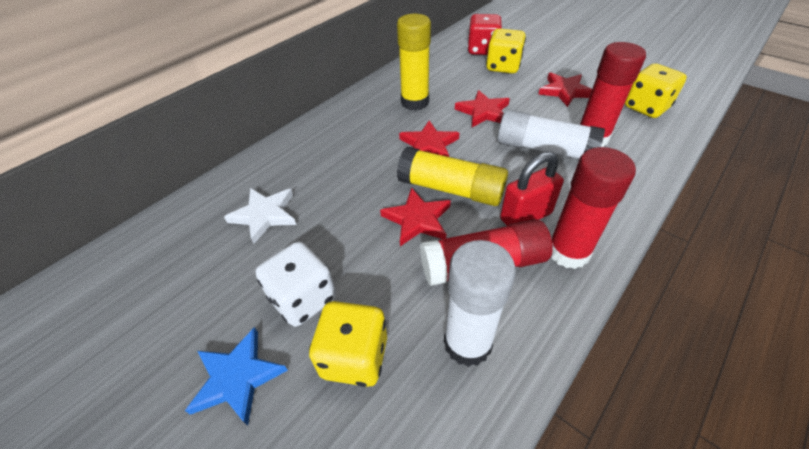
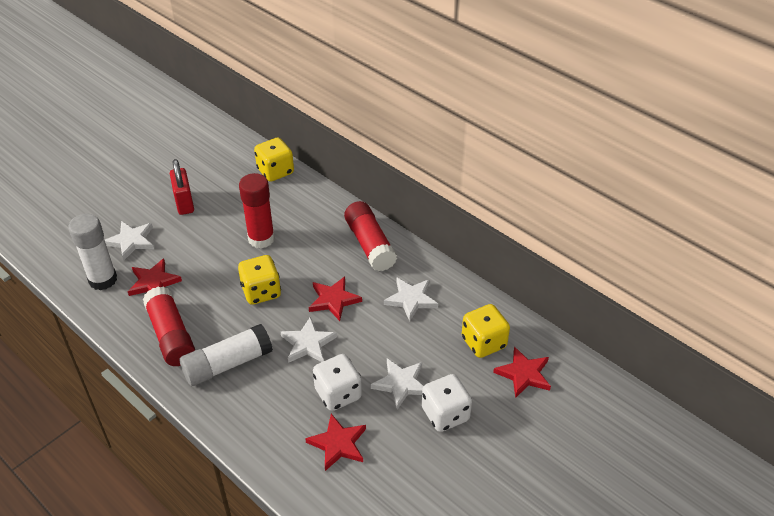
blue star: 1 -> 0
red dice: 1 -> 0
white dice: 1 -> 2
white star: 1 -> 4
yellow glue stick: 2 -> 0

